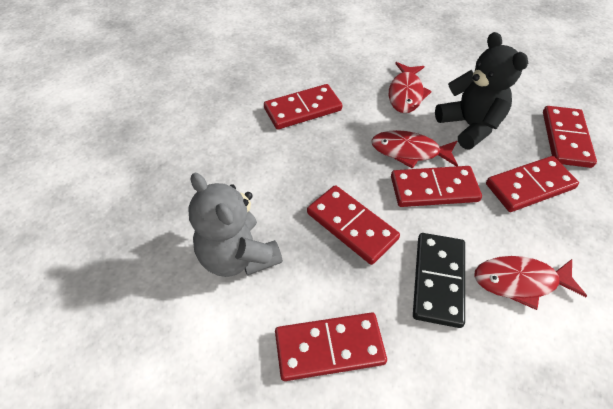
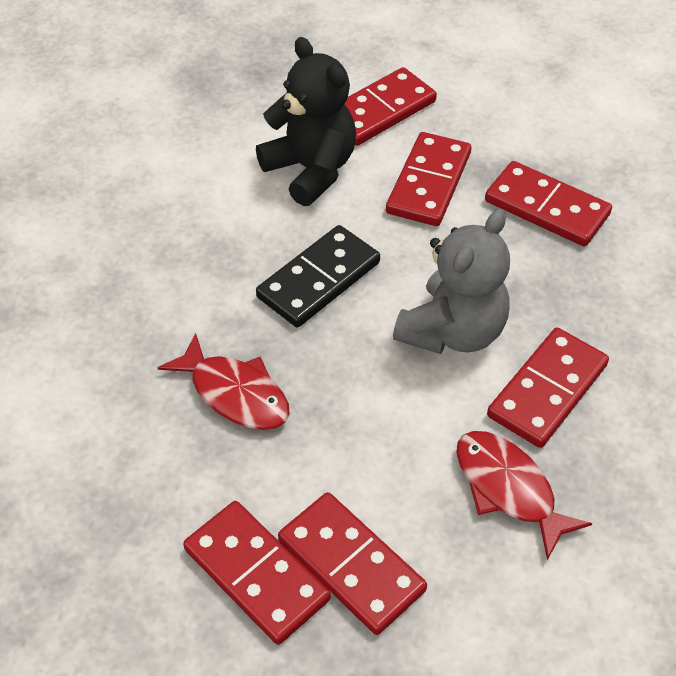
red fish: 3 -> 2

